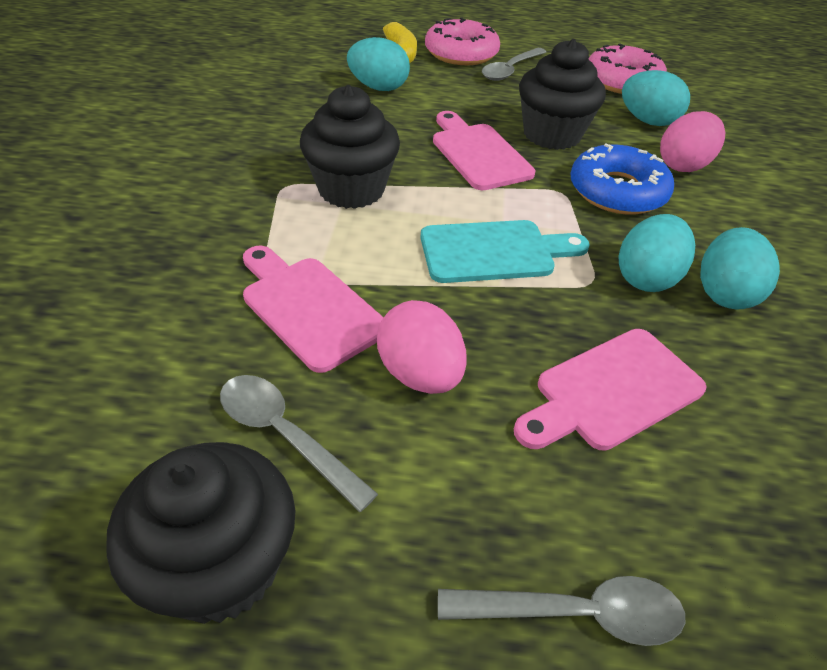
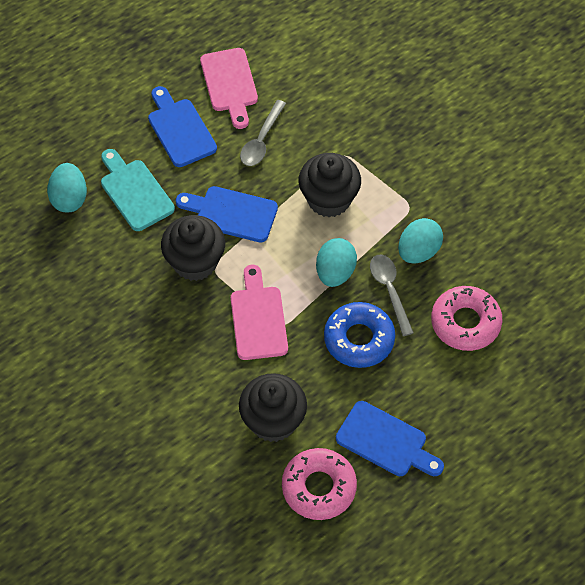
blue cutting board: 0 -> 3
grey spoon: 3 -> 2
pink cutting board: 3 -> 2
pink egg: 2 -> 0
turquoise egg: 4 -> 3
yellow banana: 1 -> 0

